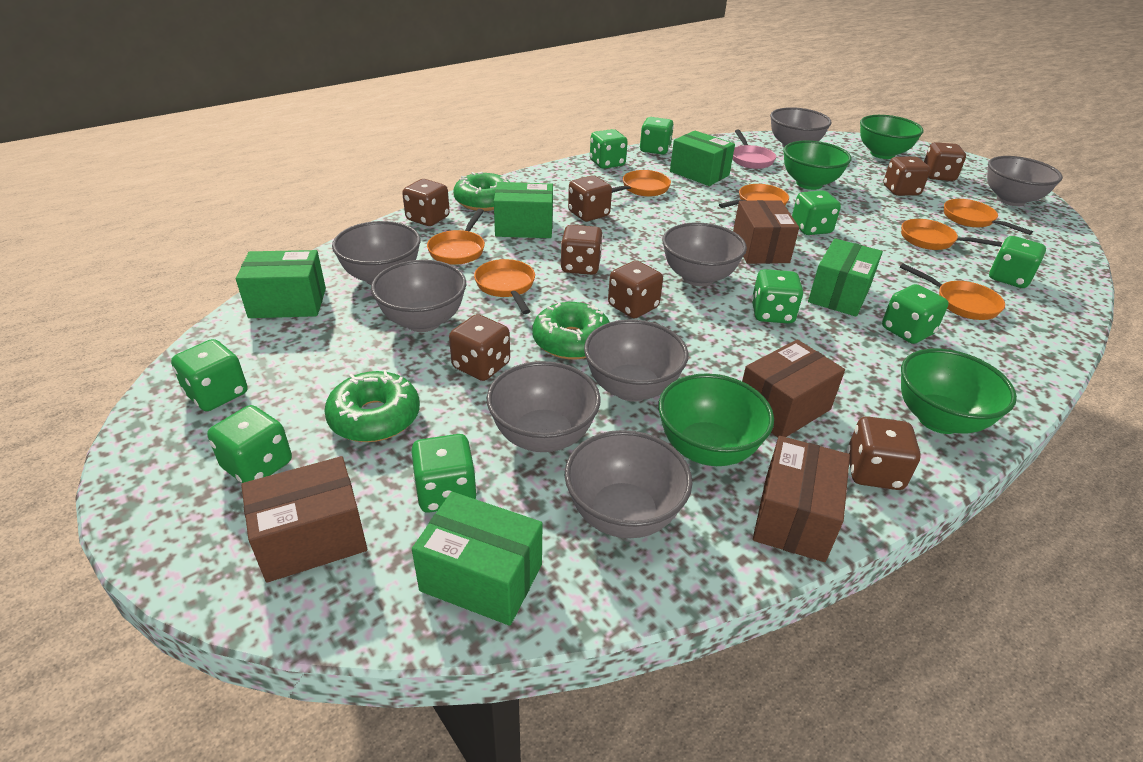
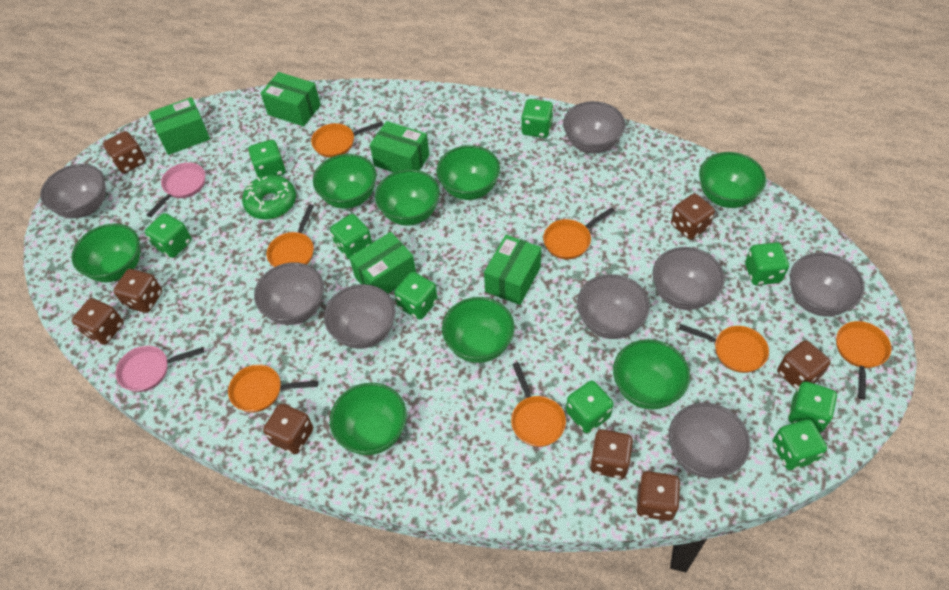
brown box: 4 -> 0
green bowl: 4 -> 8
green donut: 3 -> 1
pink pan: 1 -> 2

